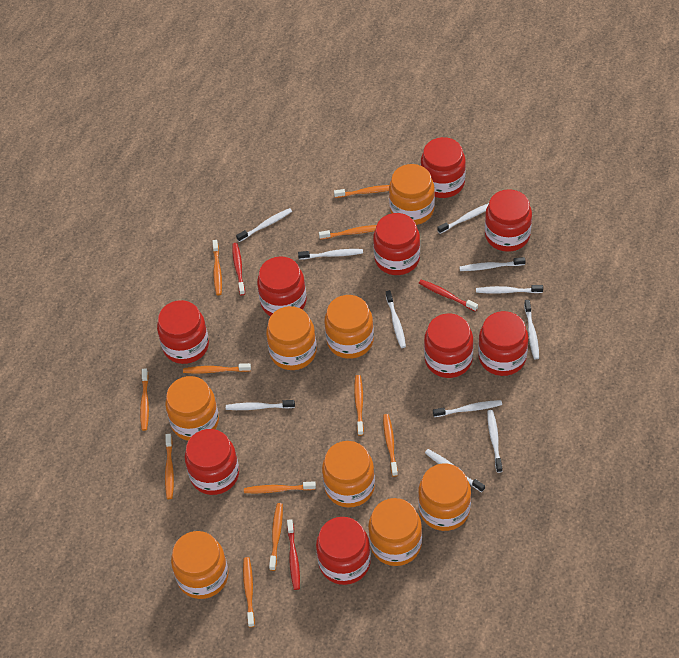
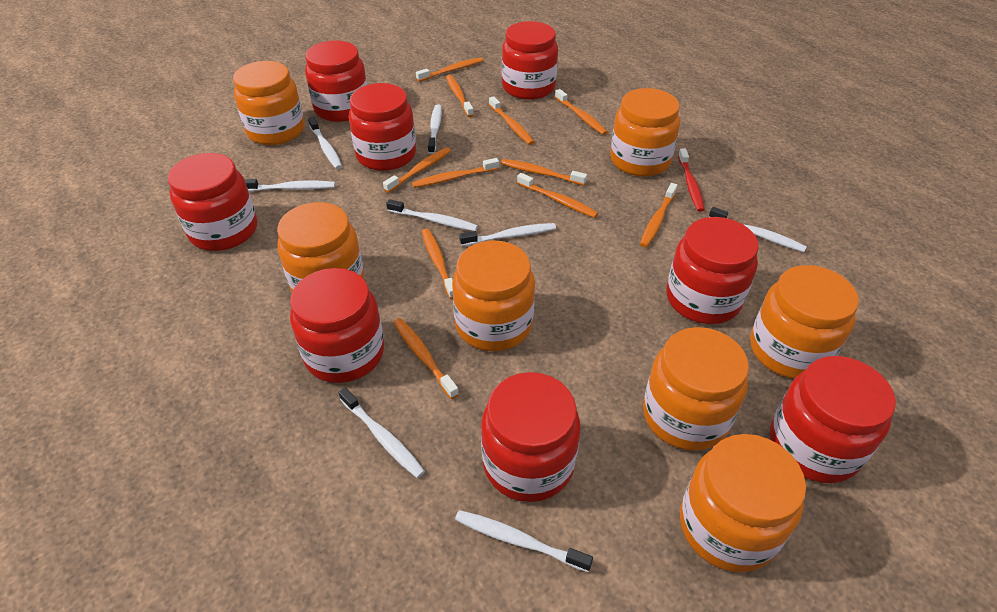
orange jar: 8 -> 7
red jar: 9 -> 8
red toothbrush: 3 -> 1
white toothbrush: 11 -> 8

